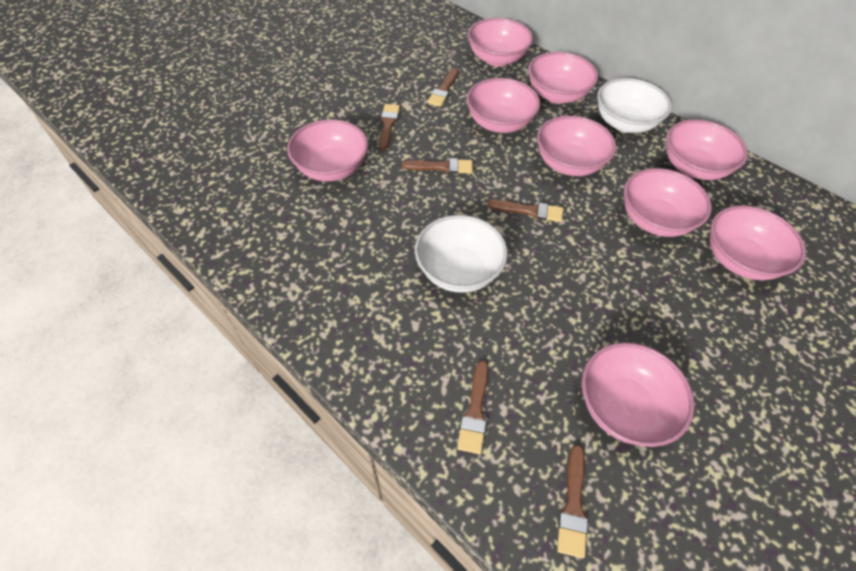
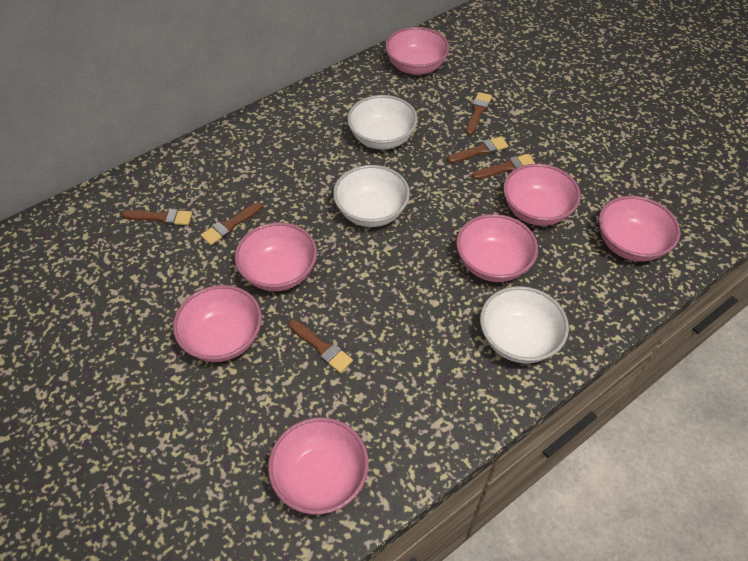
pink bowl: 9 -> 7
white bowl: 2 -> 3

